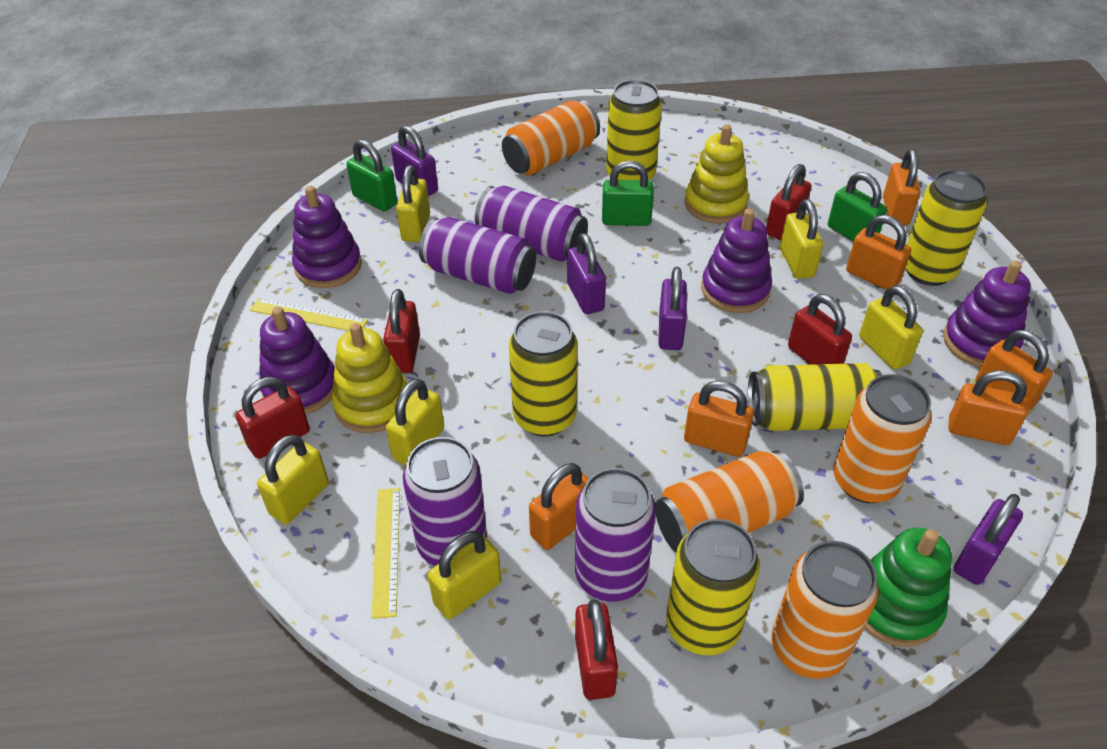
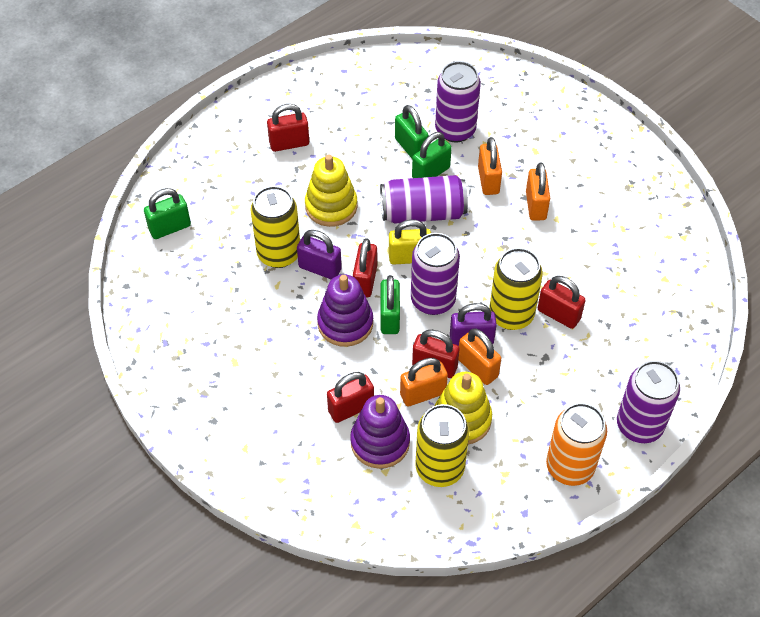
green padlock: 3 -> 4
green stacking toy: 1 -> 0
orange can: 4 -> 1
orange padlock: 6 -> 4
purple padlock: 4 -> 2
purple stacking toy: 4 -> 2
yellow can: 5 -> 3
yellow padlock: 6 -> 1
yellow ruler: 2 -> 0

